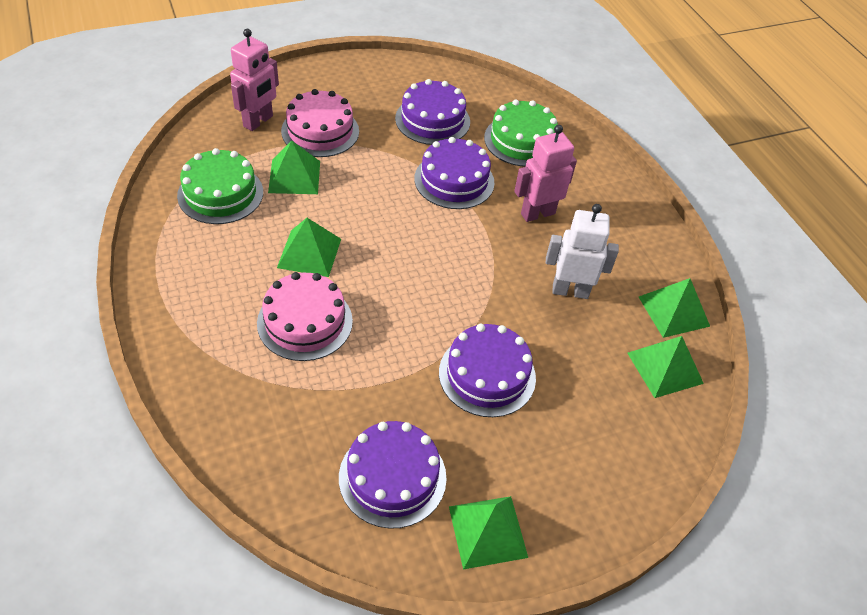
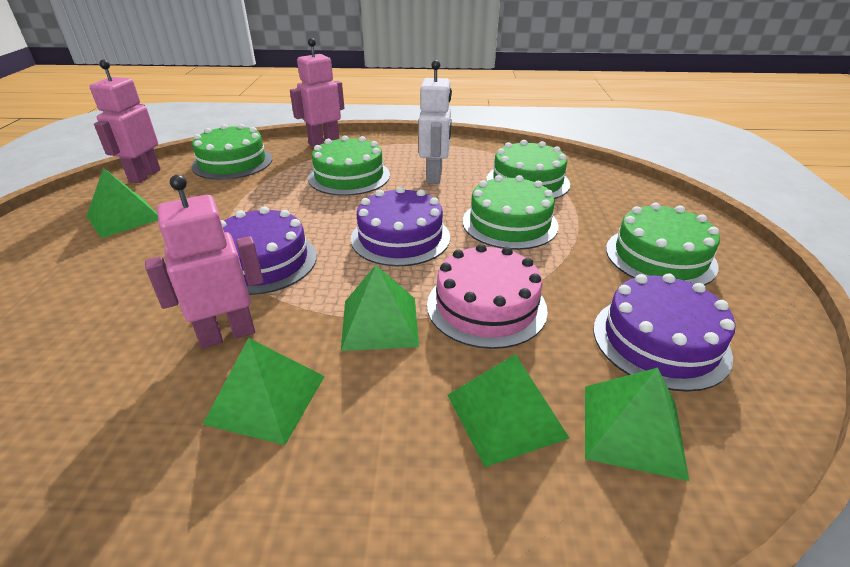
green cake: 2 -> 5
pink cake: 2 -> 1
pink robot: 2 -> 3
purple cake: 4 -> 3

